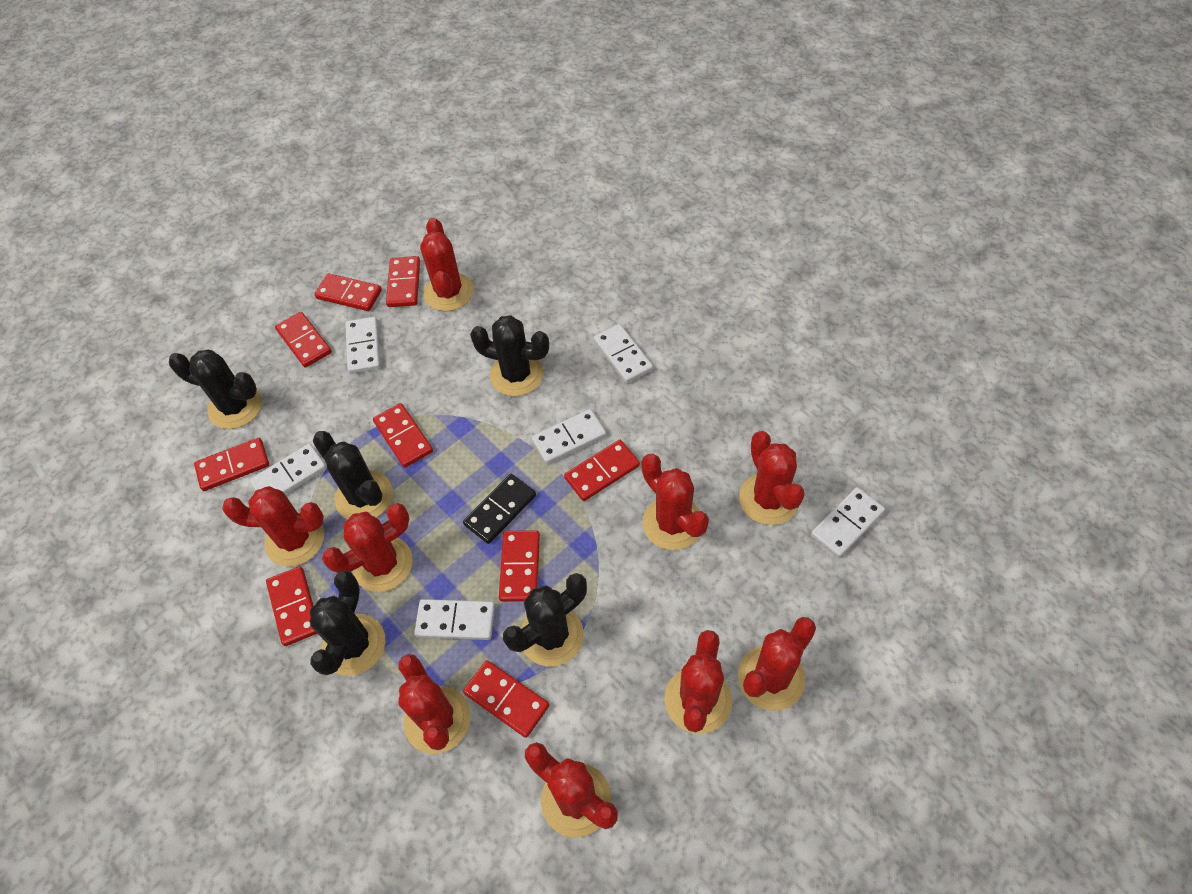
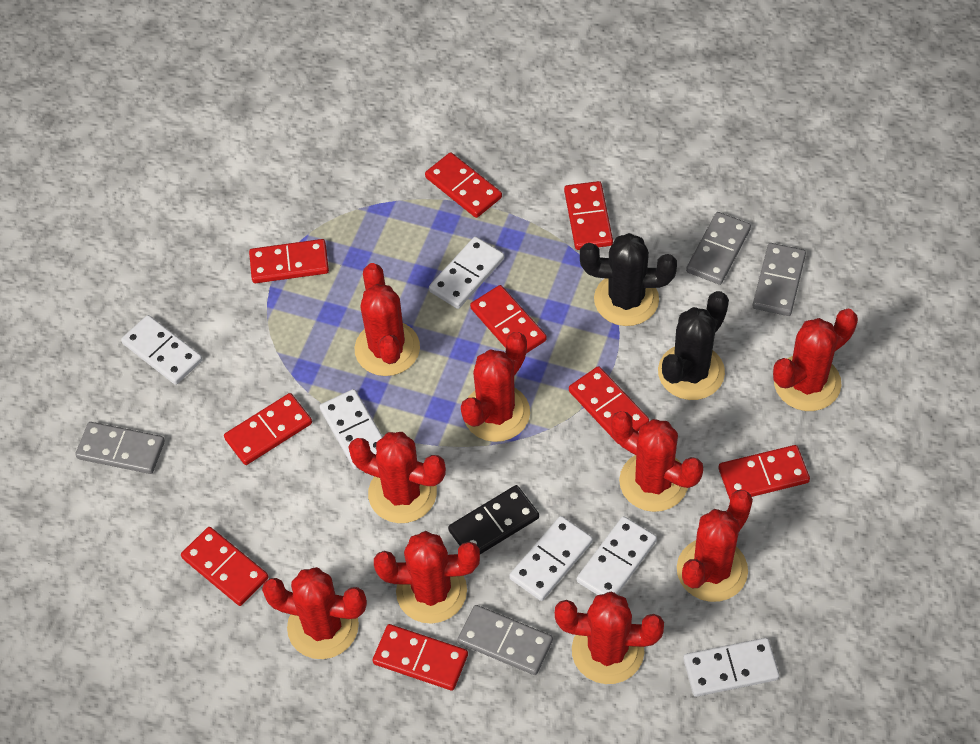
black cactus: 5 -> 2
grey domino: 0 -> 4

